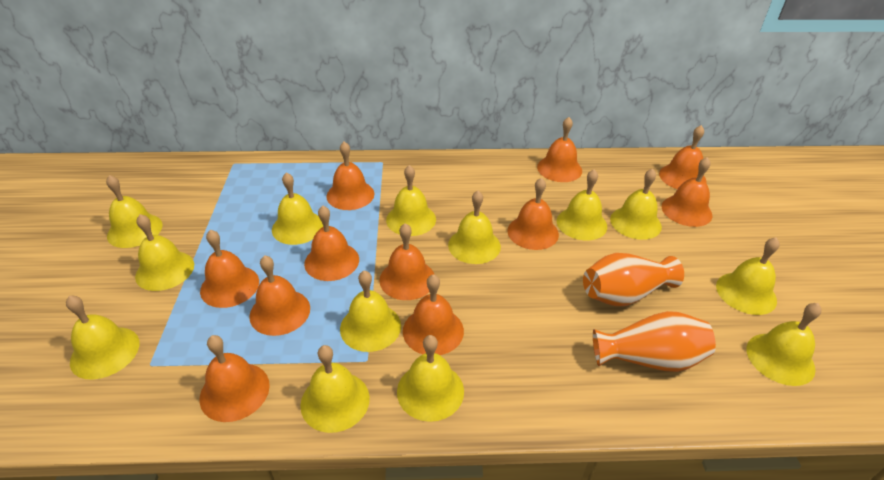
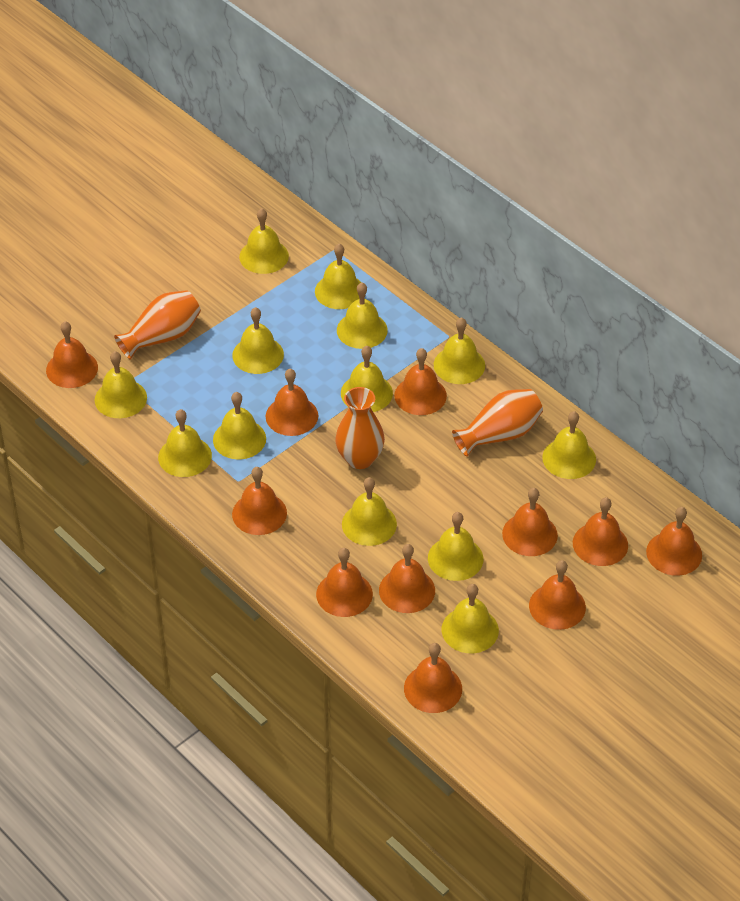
orange vase: 2 -> 3

